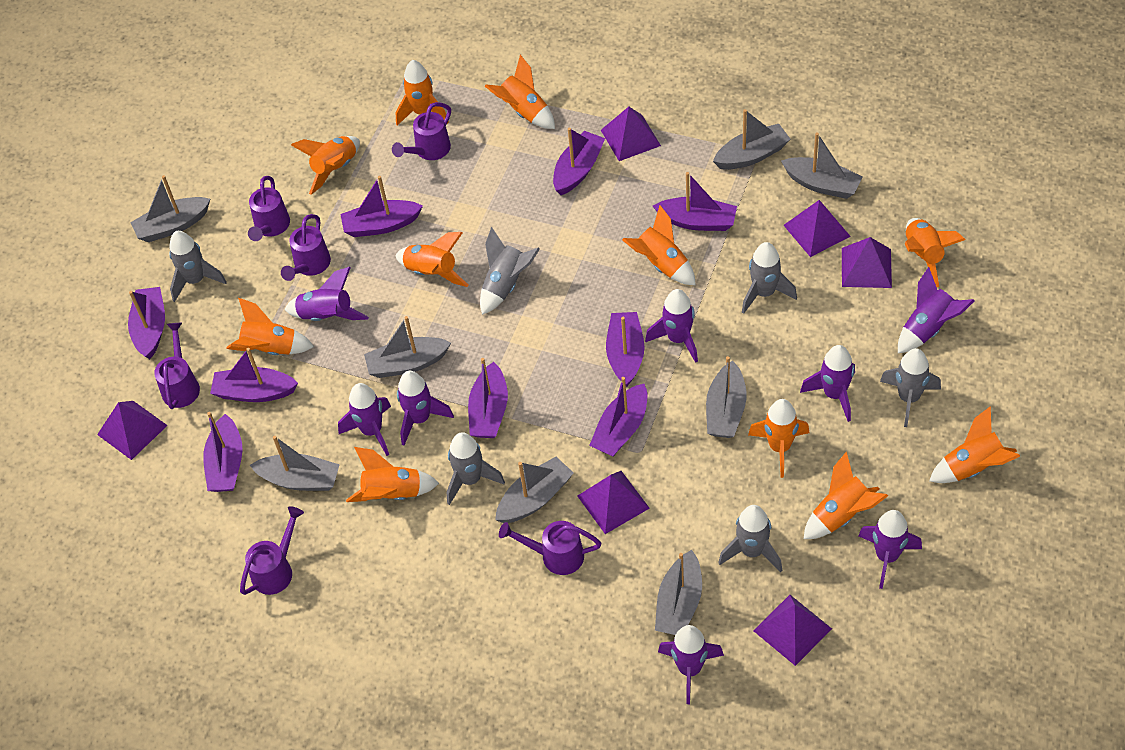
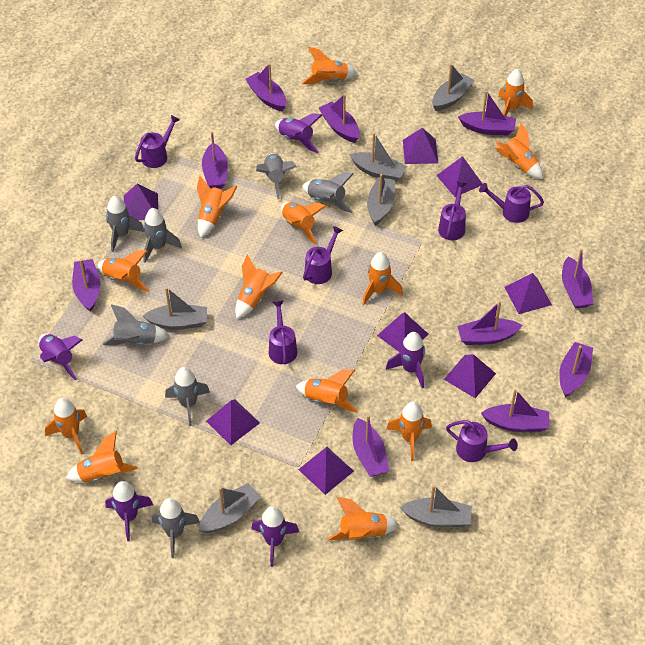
grey boat: 8 -> 6
grey rocket: 6 -> 7
orange rocket: 11 -> 13
purple boat: 9 -> 10
purple pyramid: 6 -> 8
purple rocket: 8 -> 5

